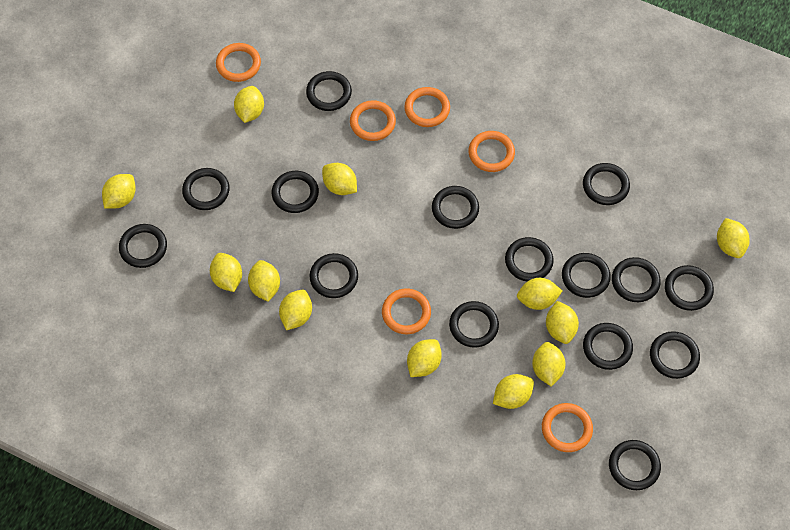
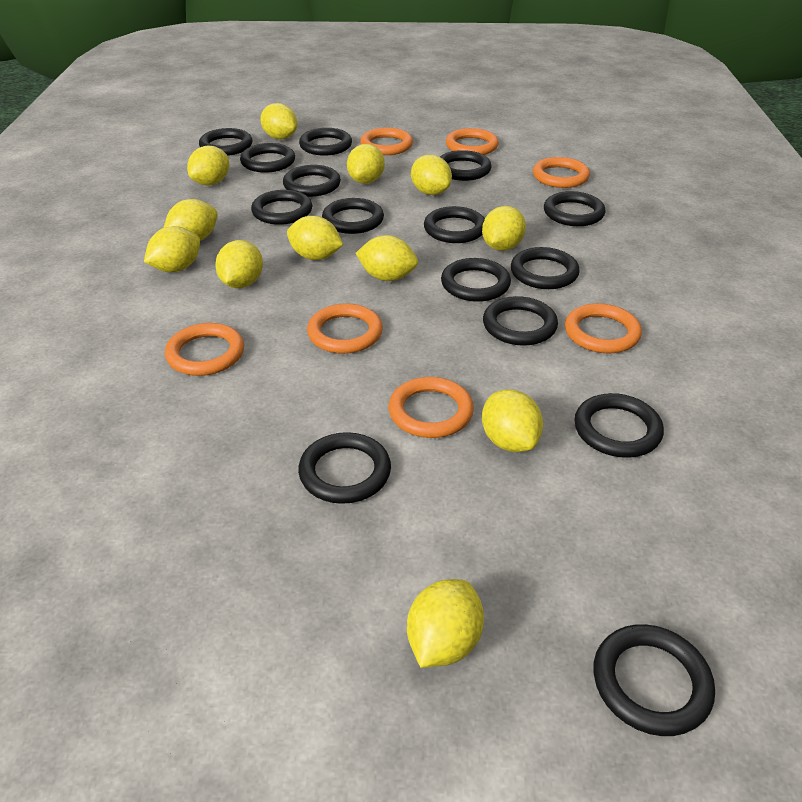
orange ring: 6 -> 7

